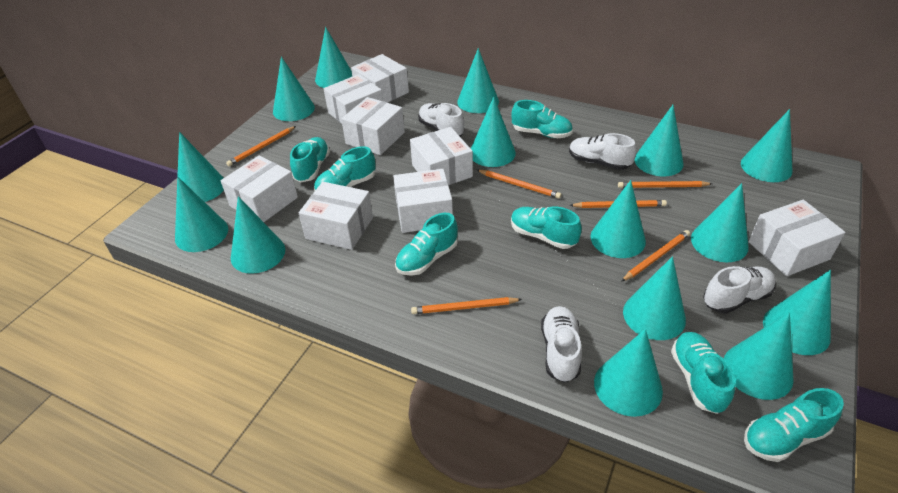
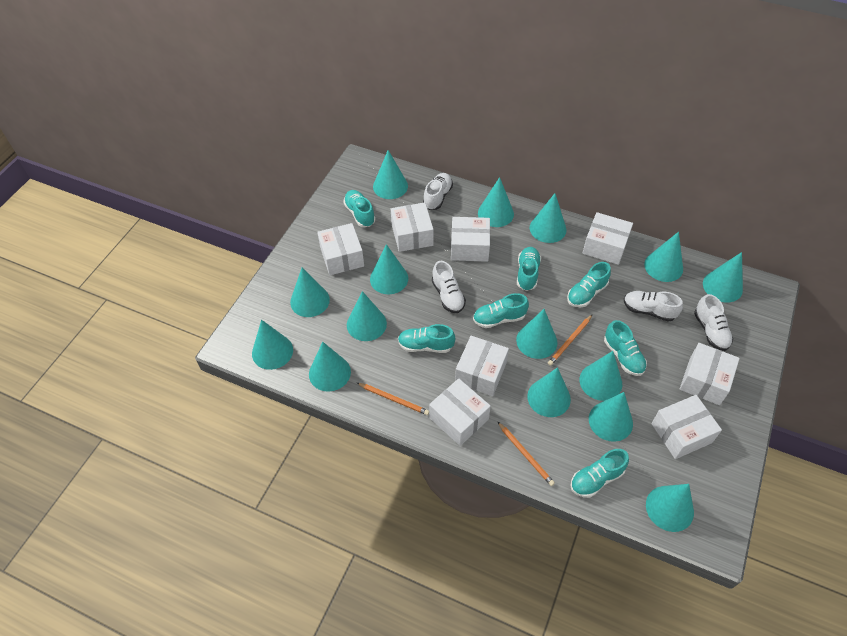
orange pencil: 6 -> 3

